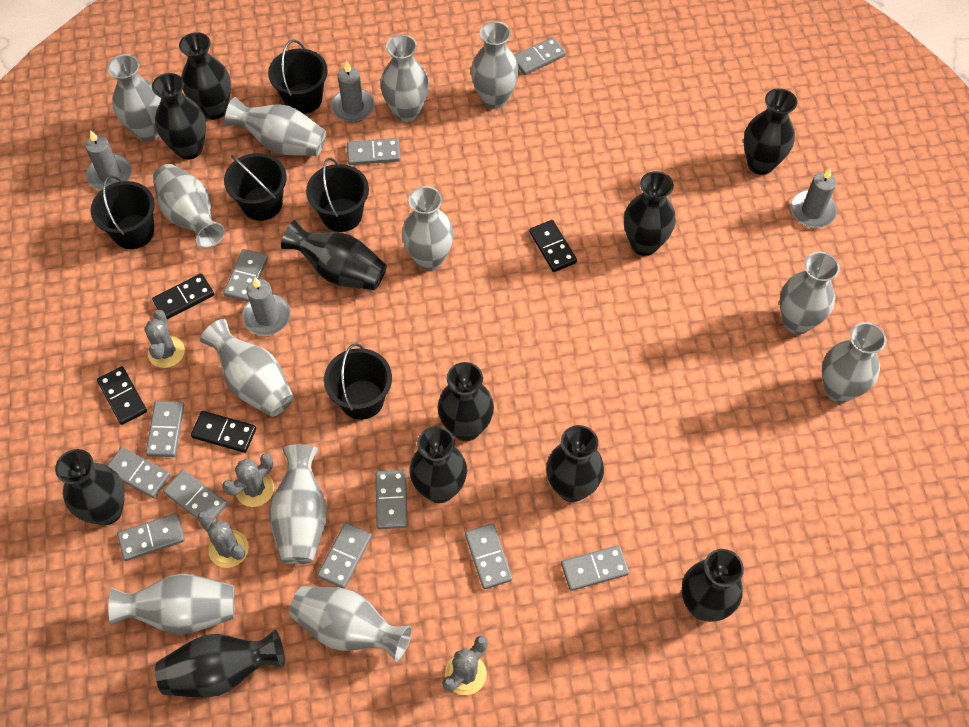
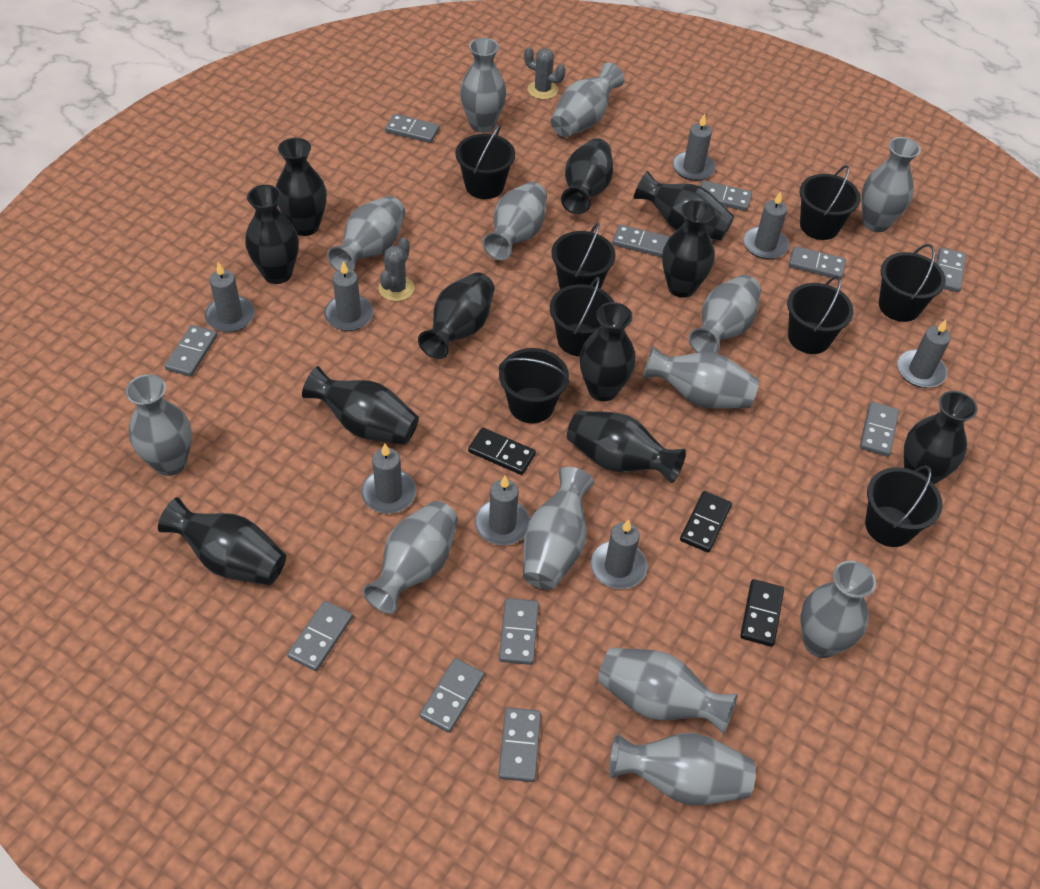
black bucket: 5 -> 8
black domino: 4 -> 3
grey cactus: 4 -> 2
grey candle: 4 -> 8
grey vase: 12 -> 13

